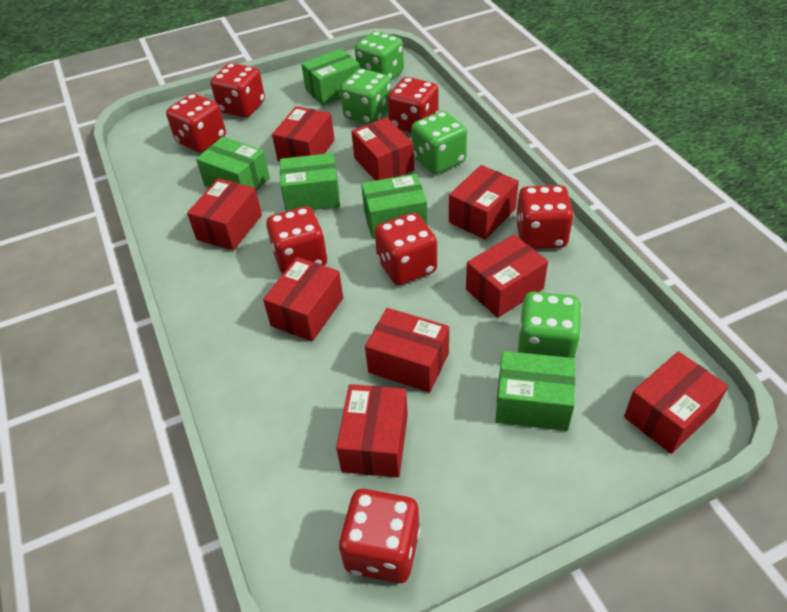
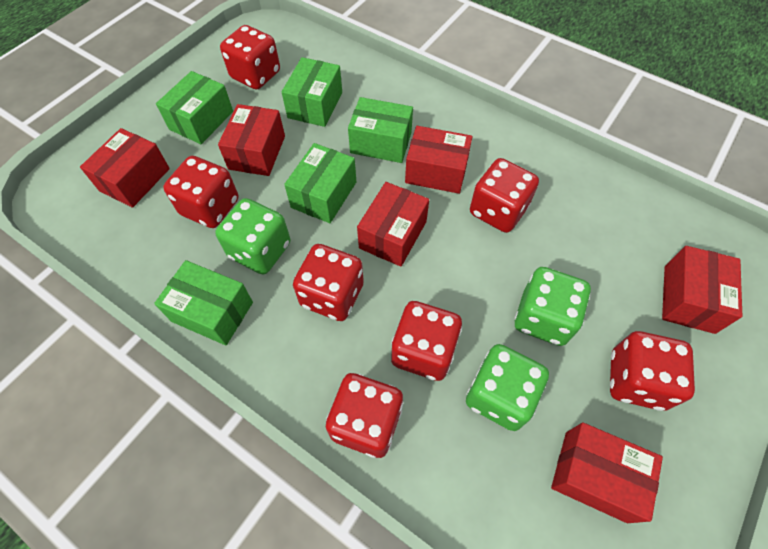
green dice: 4 -> 3
red box: 9 -> 6

